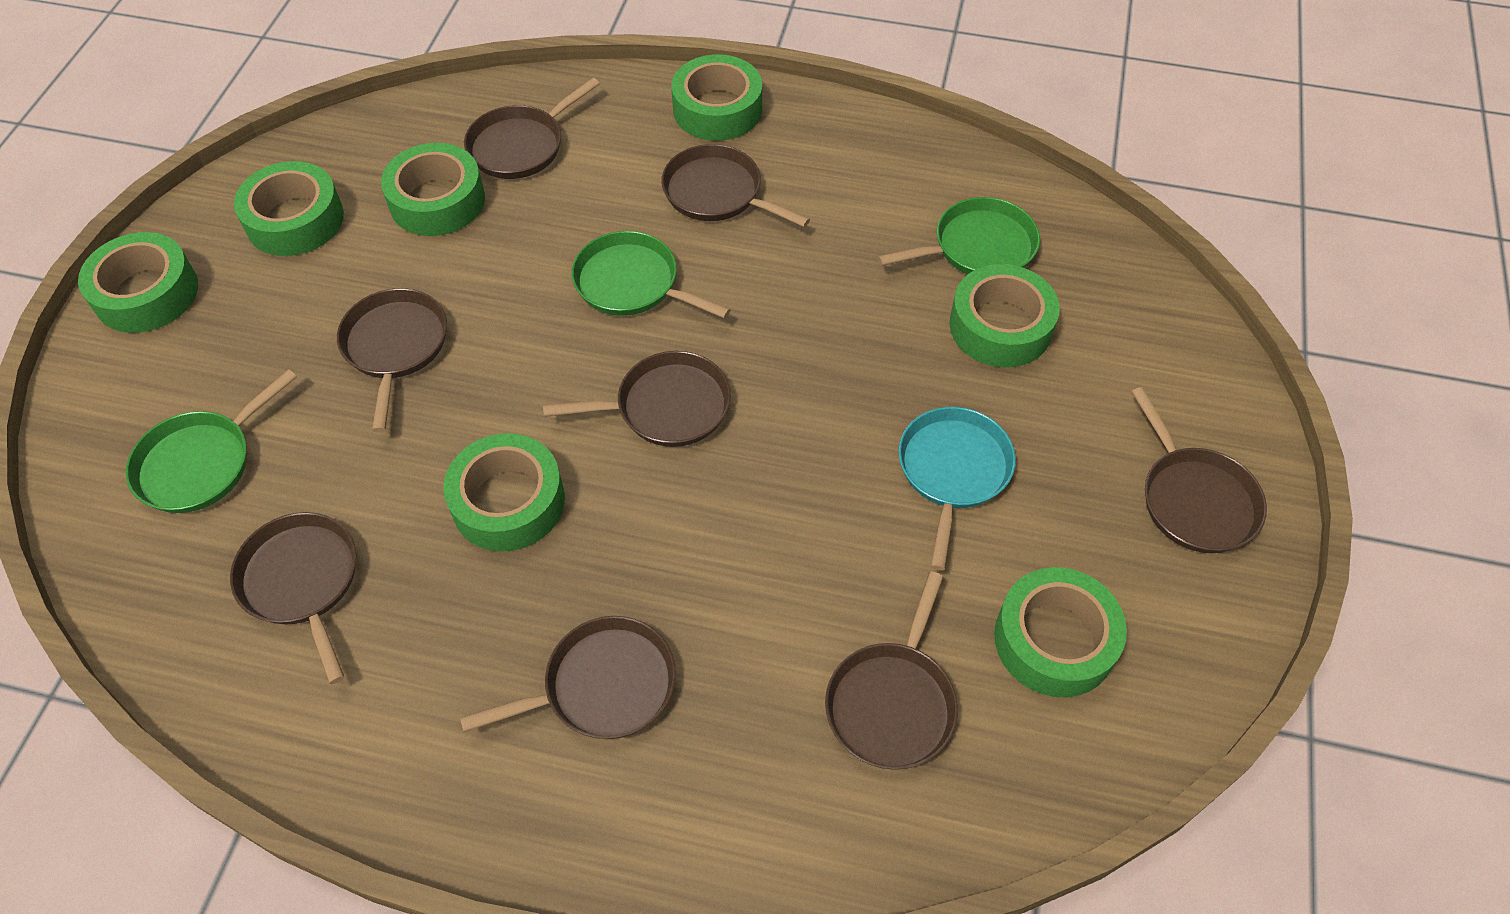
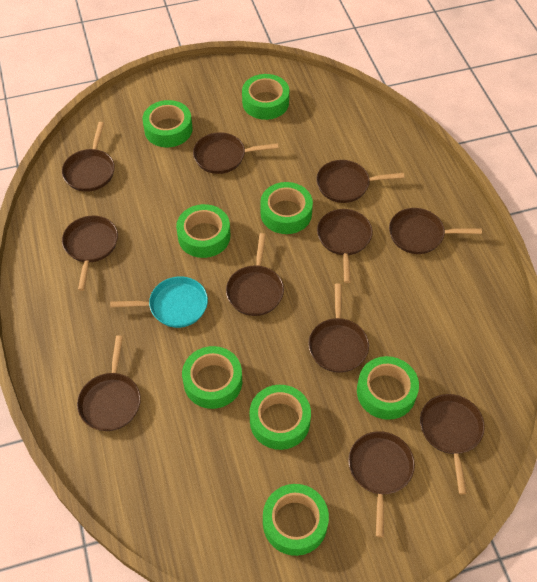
brown pan: 8 -> 11
green pan: 3 -> 0
green tape: 7 -> 8

